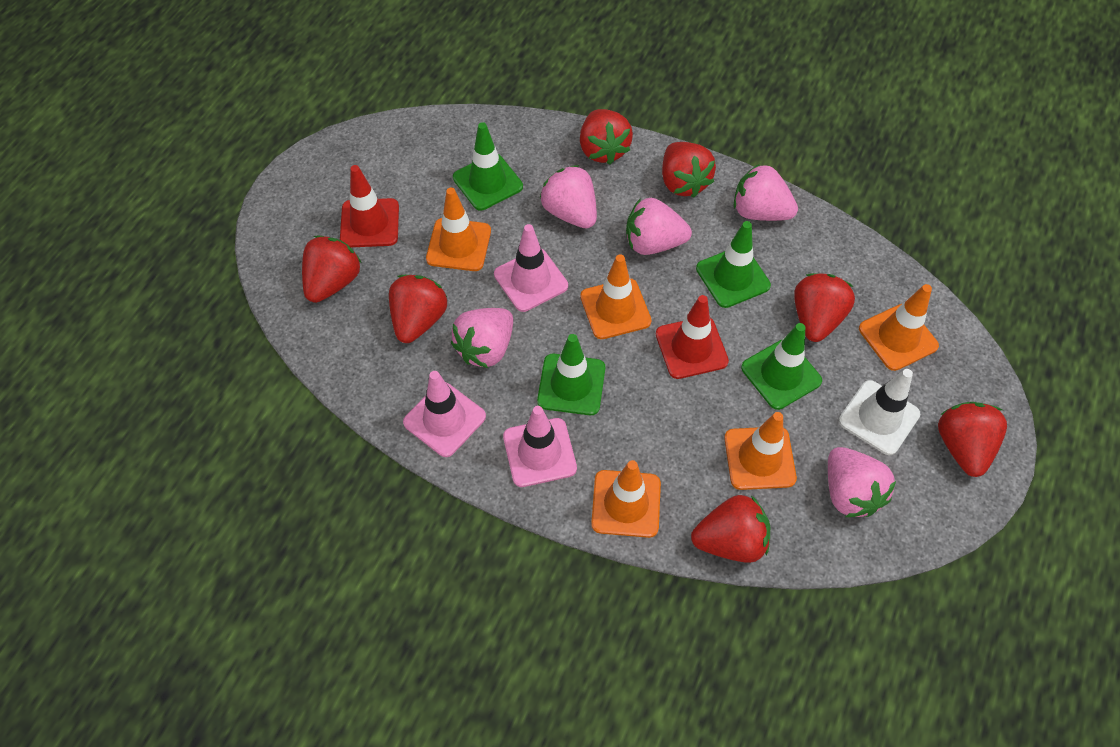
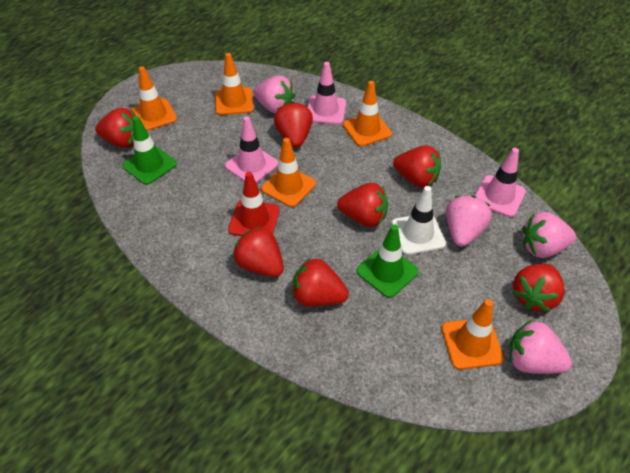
green traffic cone: 4 -> 2
pink strawberry: 5 -> 4
red traffic cone: 2 -> 1

